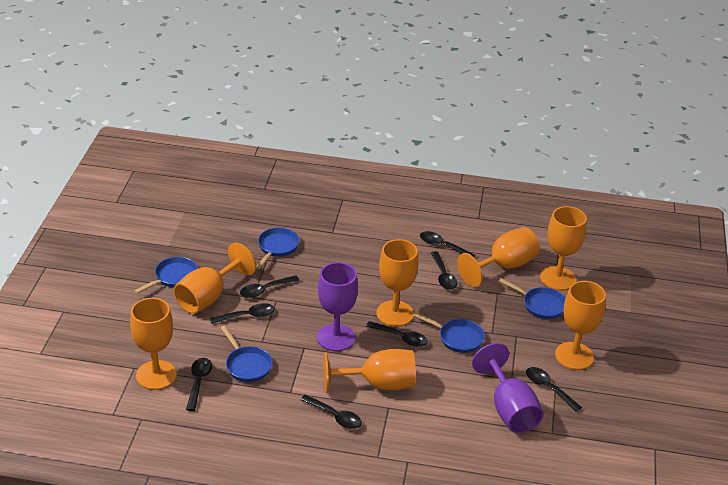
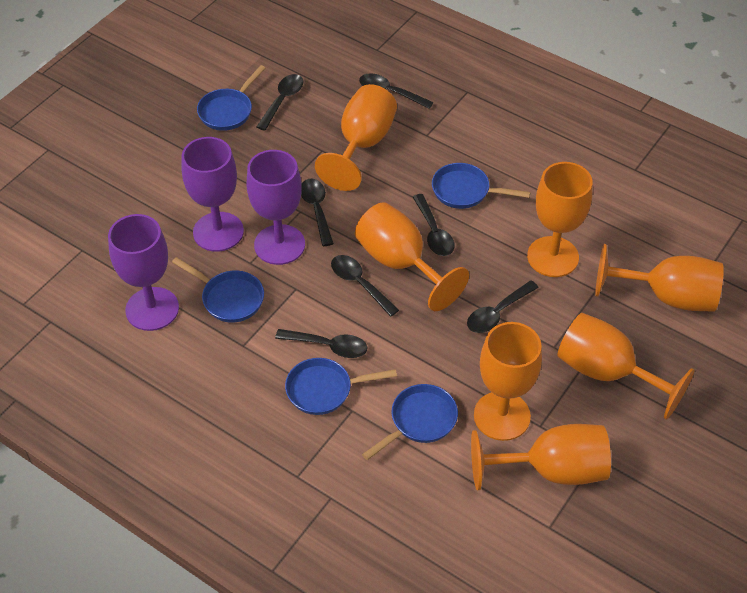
black spoon: 8 -> 7
purple goblet: 2 -> 3

